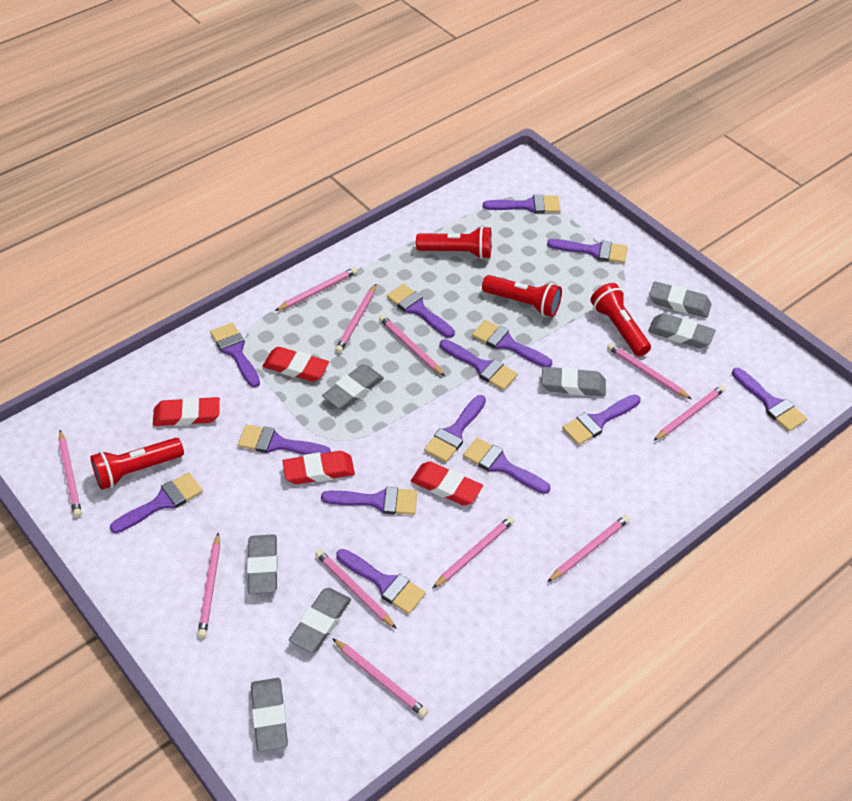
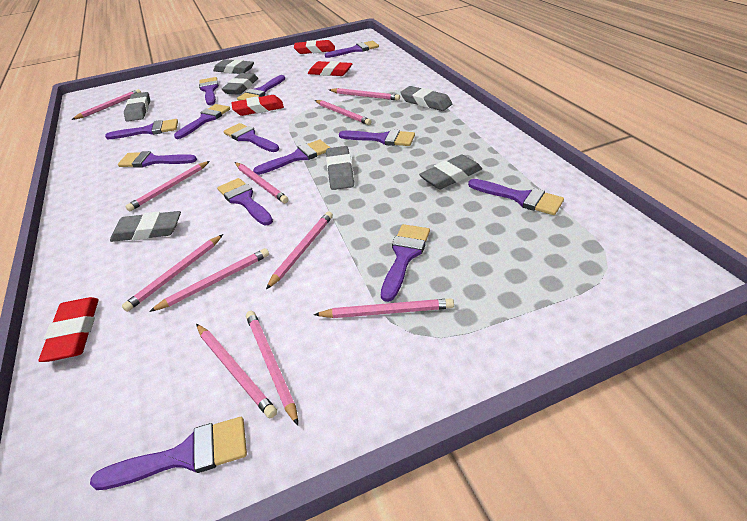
purple brush: 14 -> 13
red flashlight: 4 -> 0

